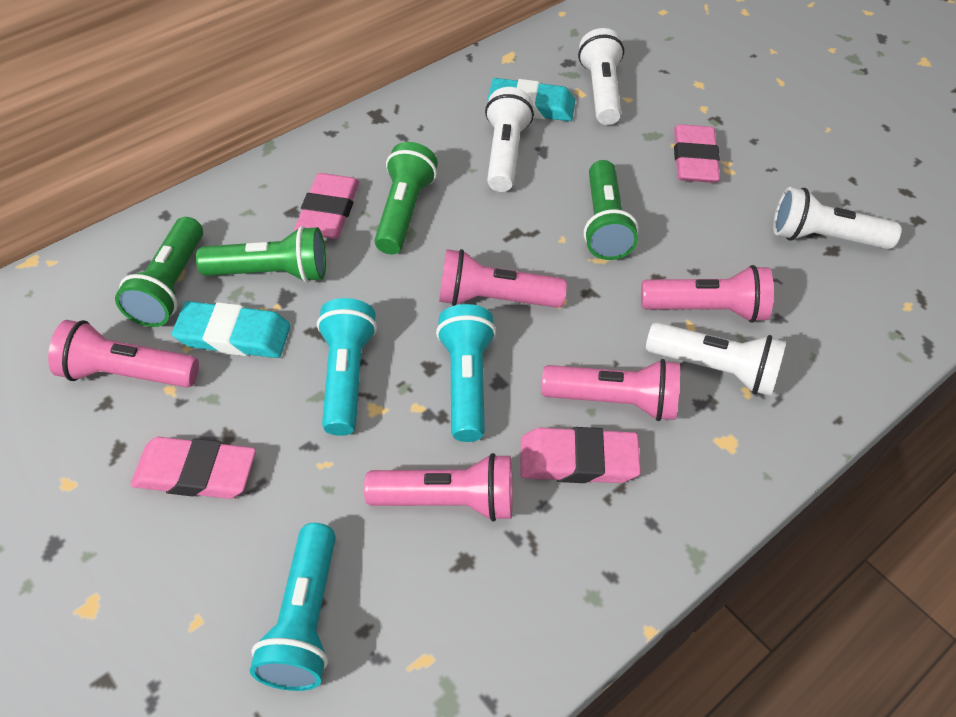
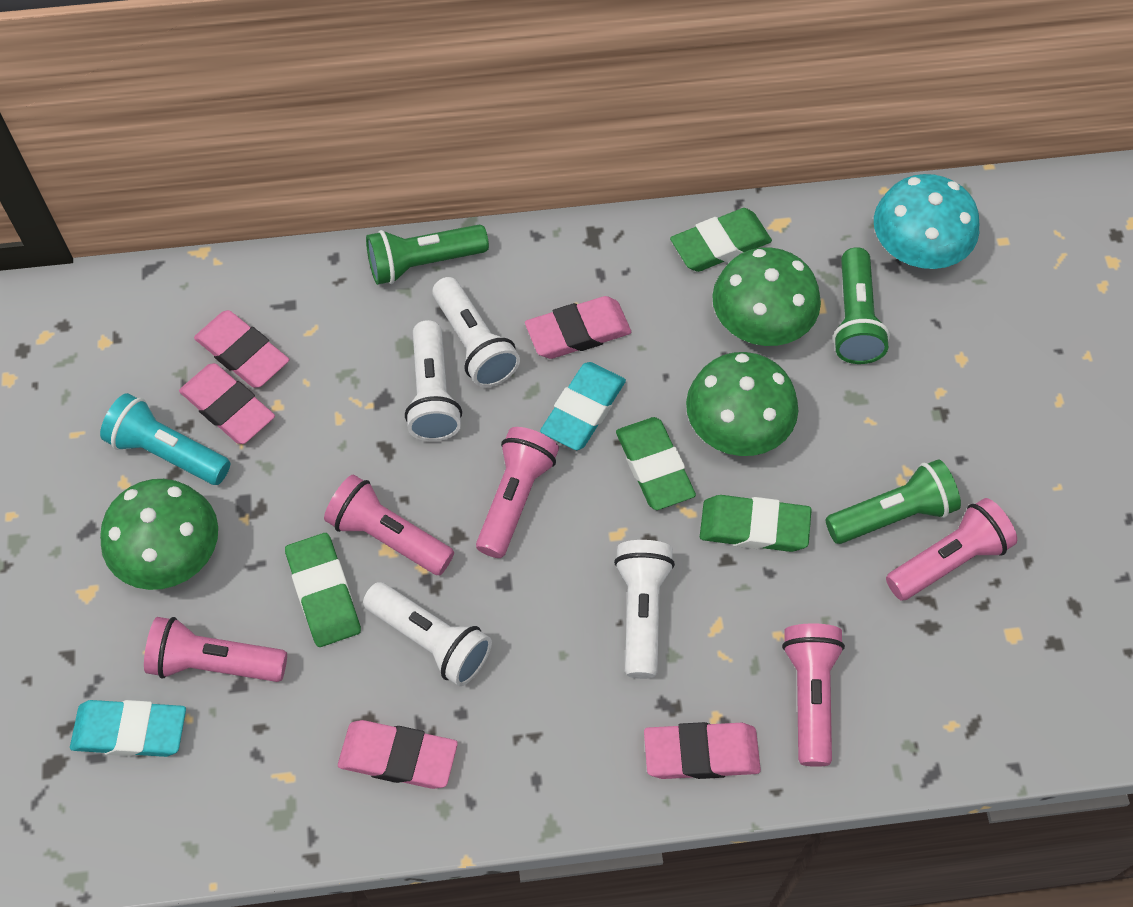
green eraser: 0 -> 4
green flashlight: 4 -> 3
green mushroom: 0 -> 3
pink eraser: 4 -> 5
turquoise flashlight: 3 -> 1
turquoise mushroom: 0 -> 1

